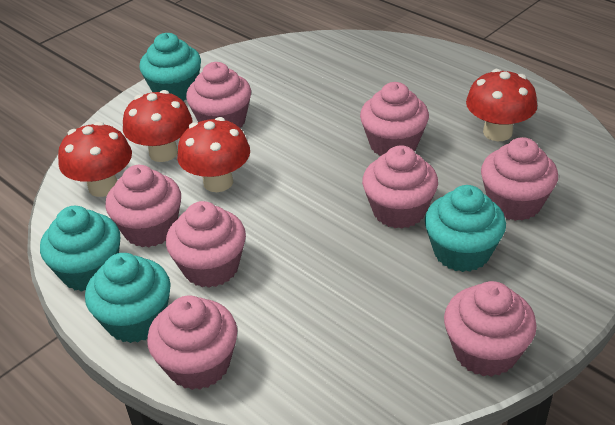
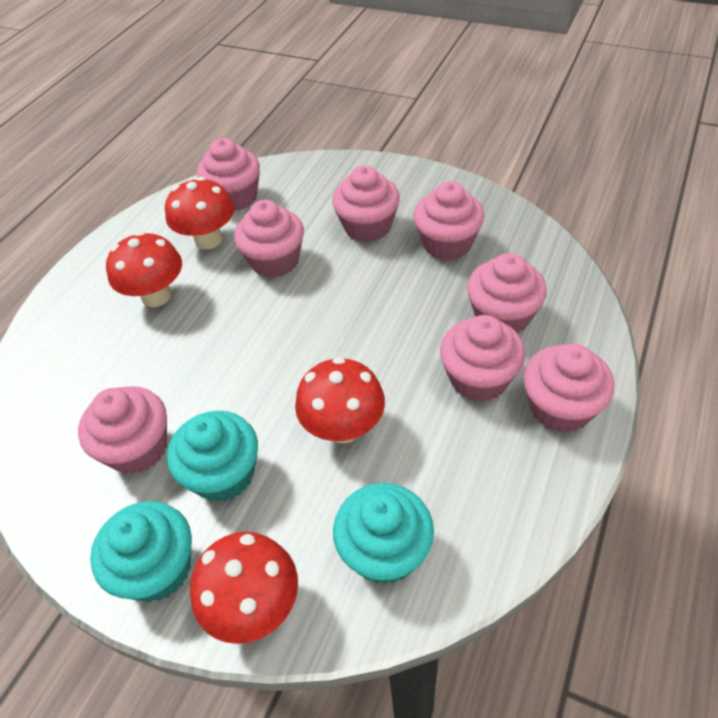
turquoise cupcake: 4 -> 3

